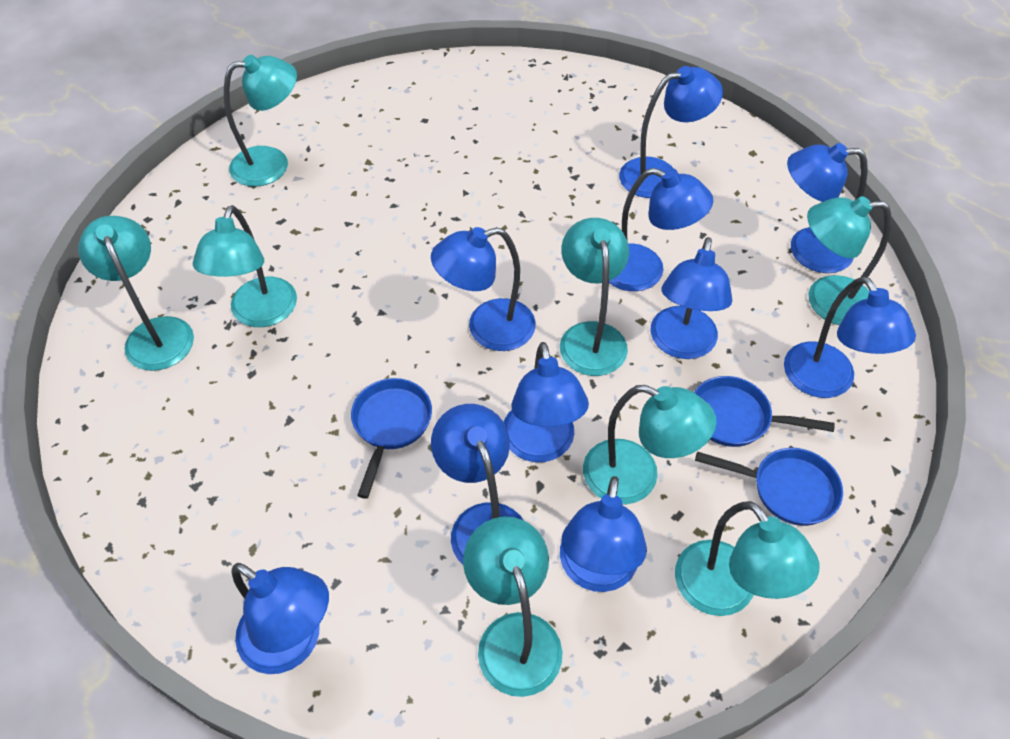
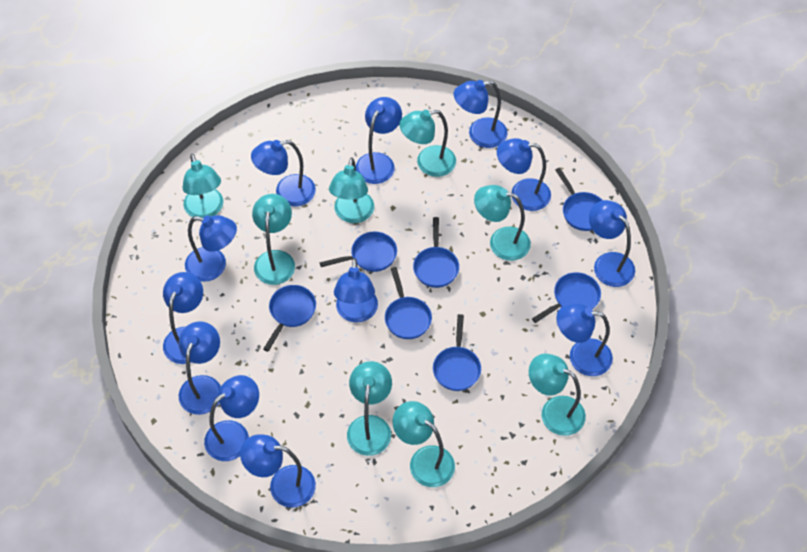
blue lamp: 10 -> 12
blue pan: 3 -> 7

